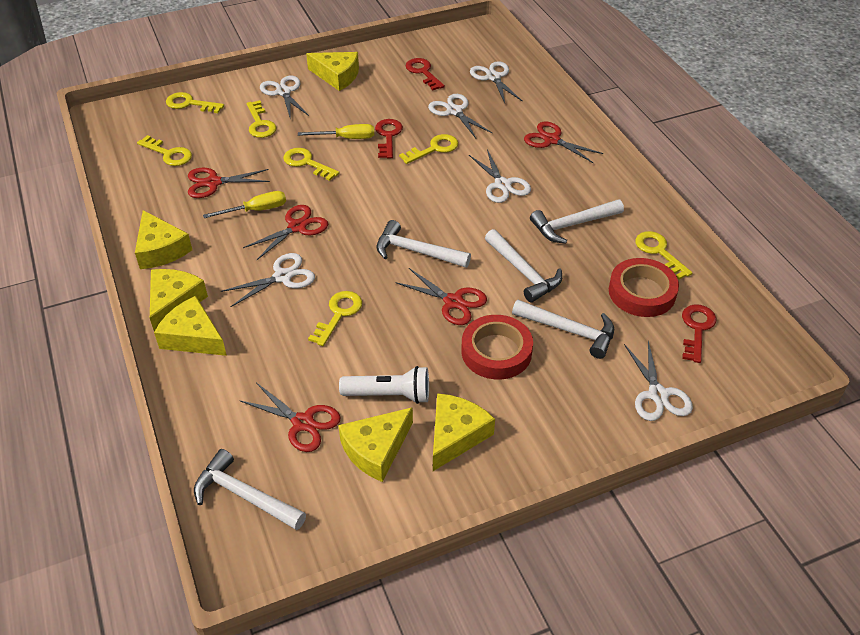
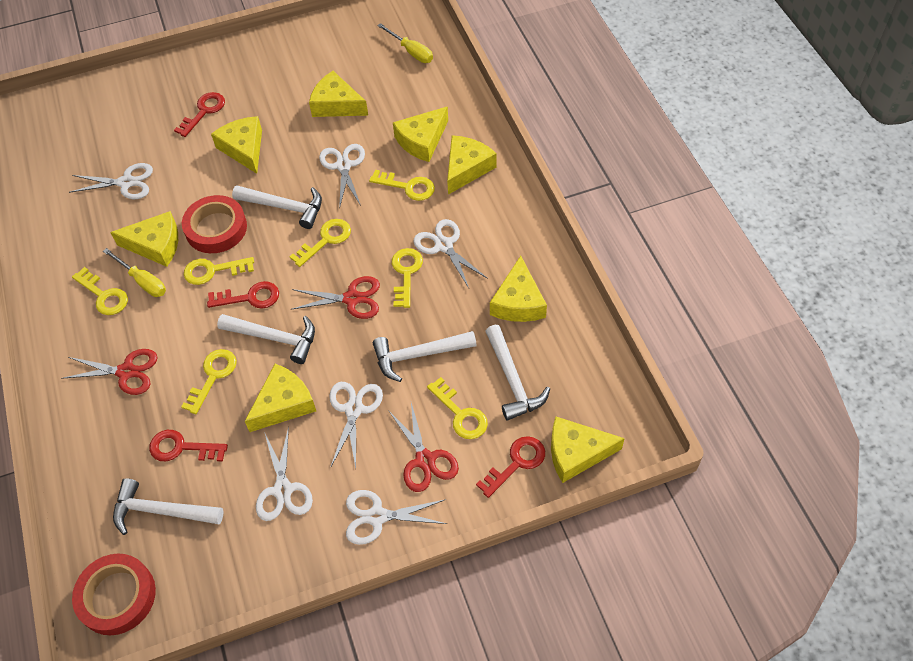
red key: 3 -> 4
red scissors: 5 -> 3
white flashlight: 1 -> 0
yellow cheese: 6 -> 8

